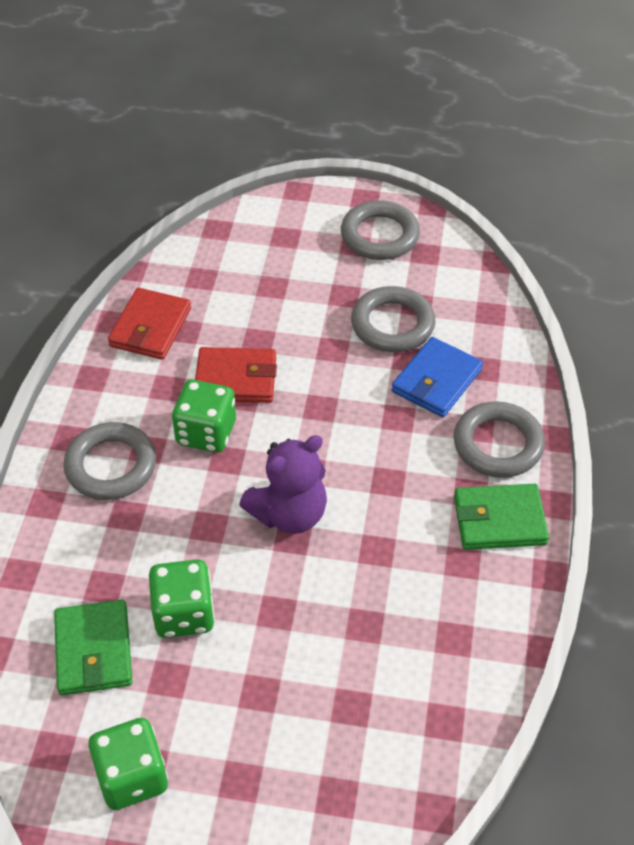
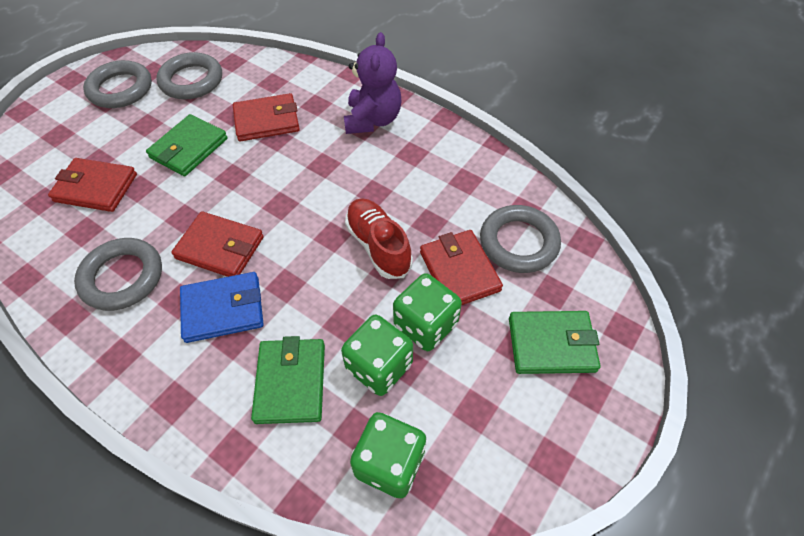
green wallet: 2 -> 3
red shoe: 0 -> 1
red wallet: 2 -> 4

